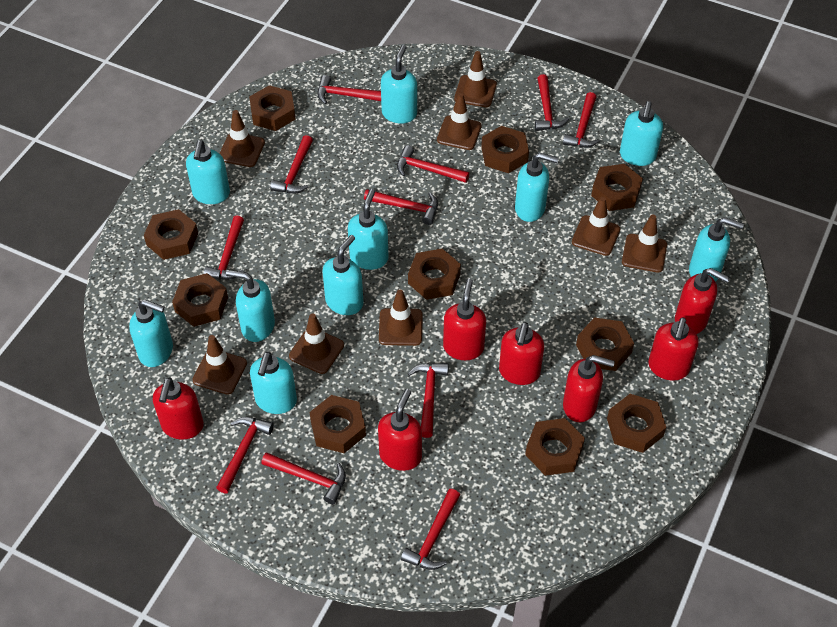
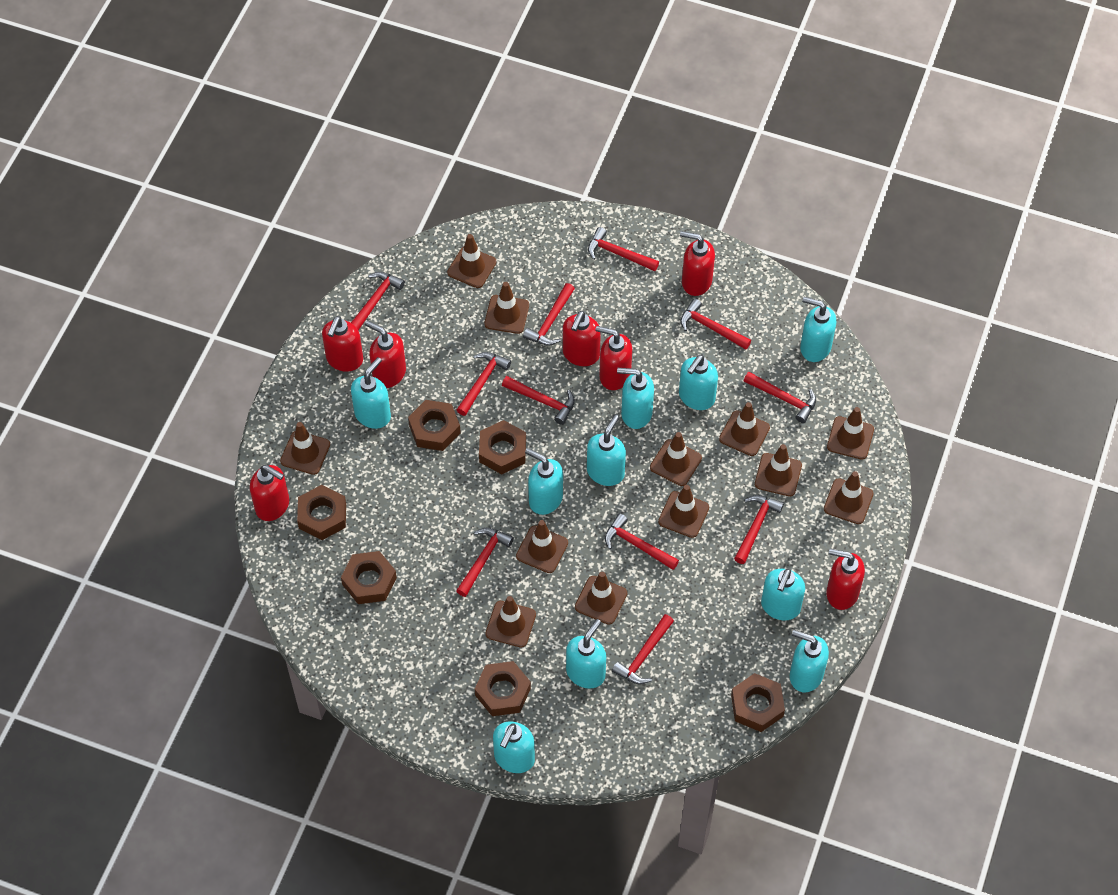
brown nut: 10 -> 6
brown traffic cone: 8 -> 12

